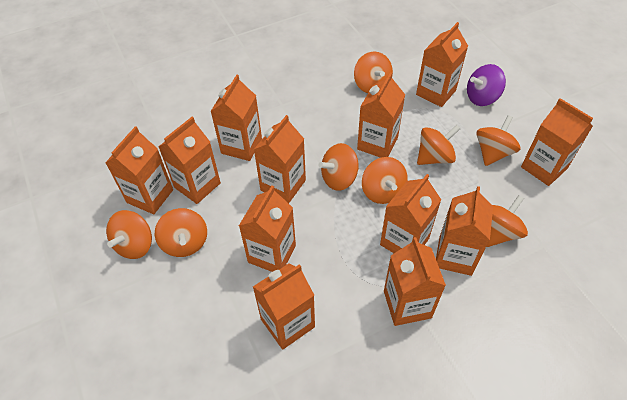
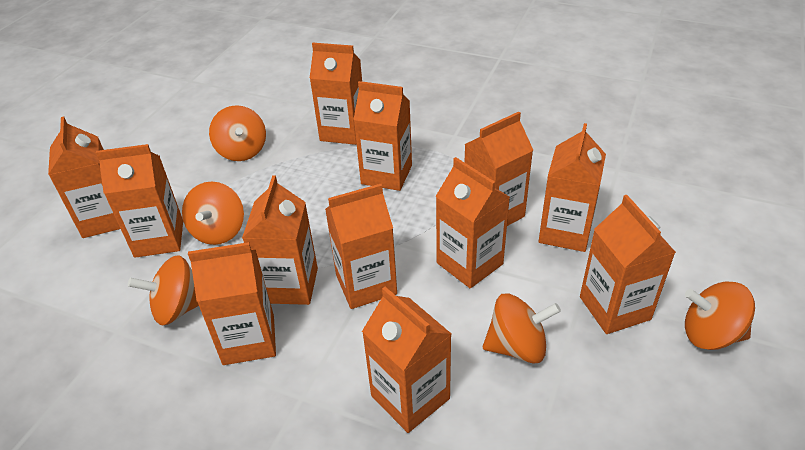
orange spinning top: 8 -> 5
purple spinning top: 1 -> 0

